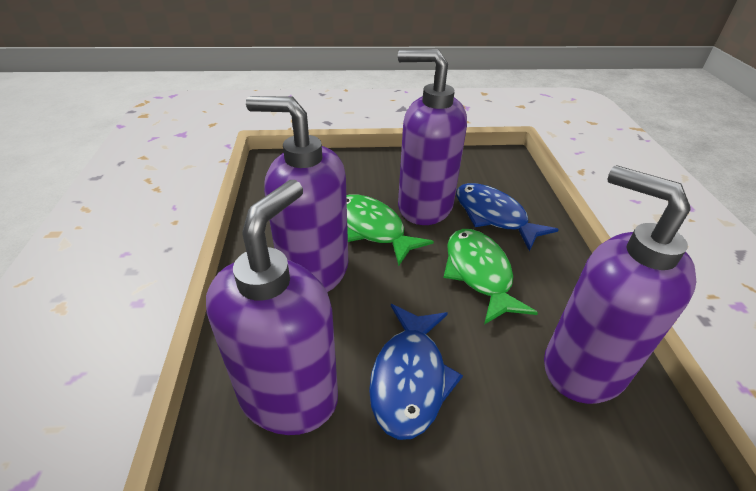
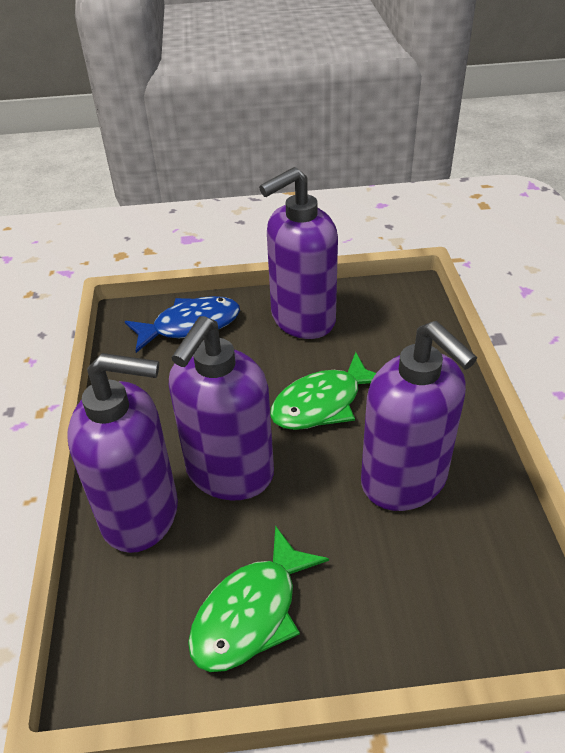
blue fish: 2 -> 1

